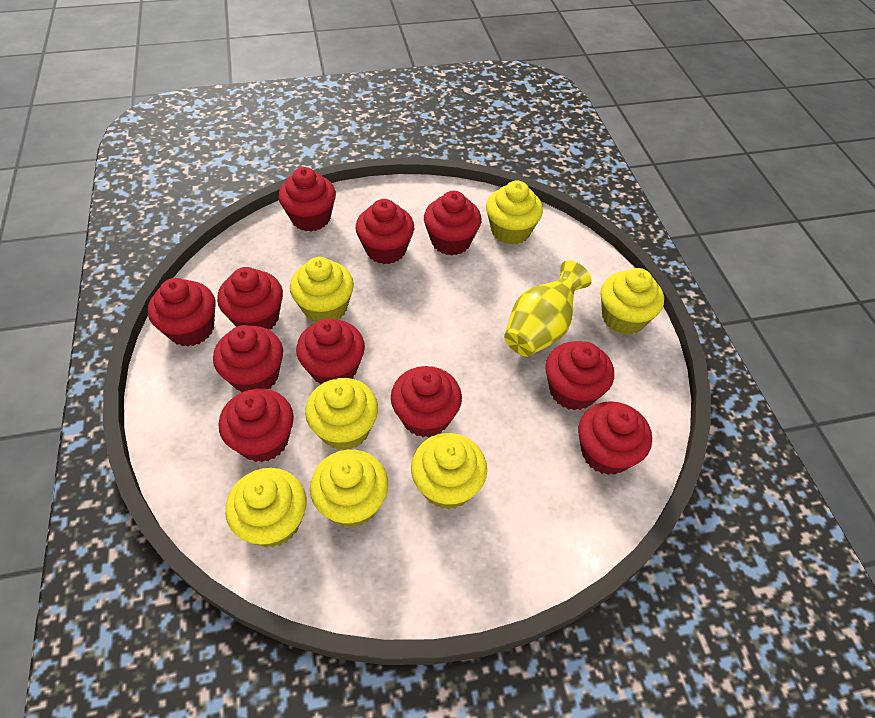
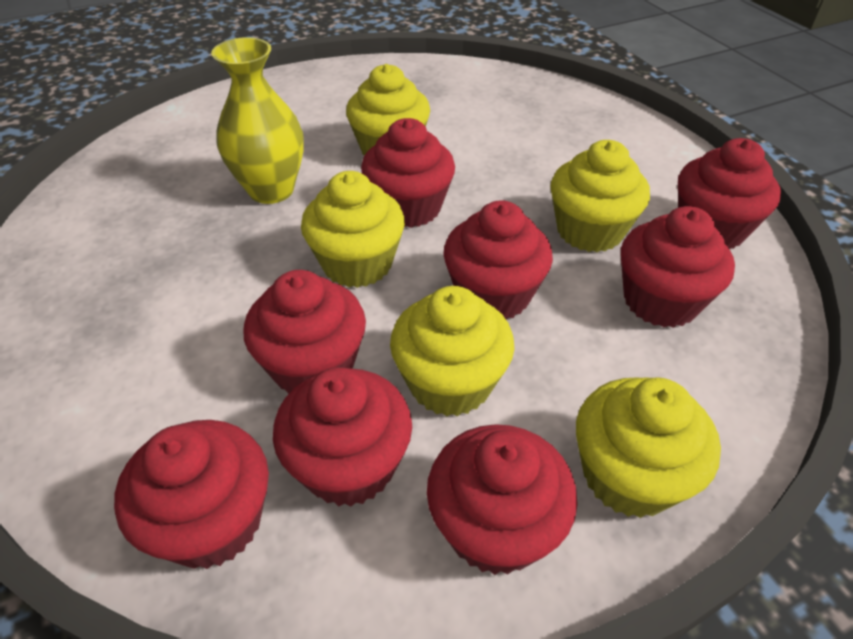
red cupcake: 11 -> 8
yellow cupcake: 7 -> 5

